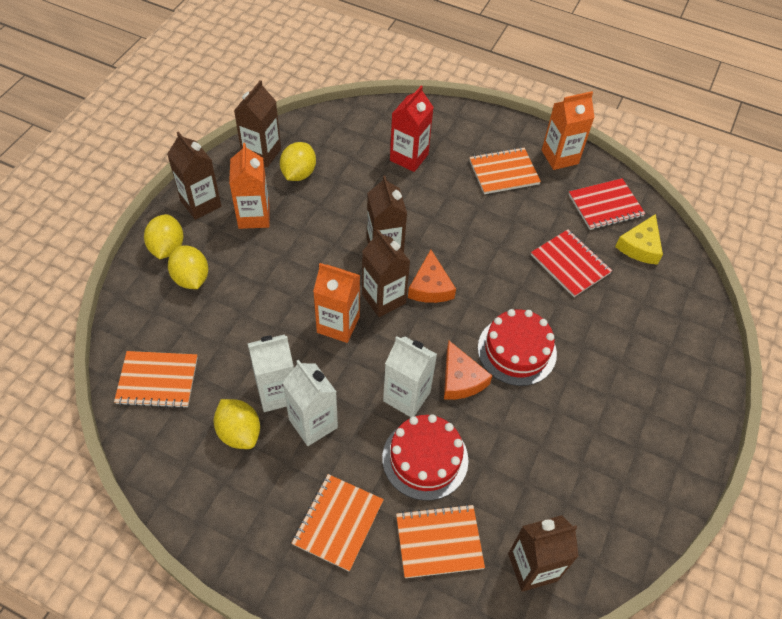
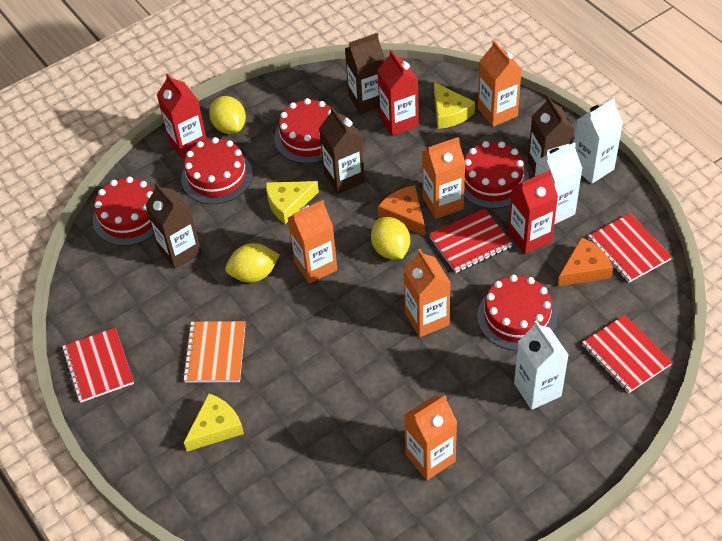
brown carton: 5 -> 4
orange carton: 3 -> 5
orange notebook: 4 -> 1
red cake: 2 -> 5
red carton: 1 -> 3
red notebook: 2 -> 4
yellow cheese: 1 -> 3
yellow lemon: 4 -> 3

